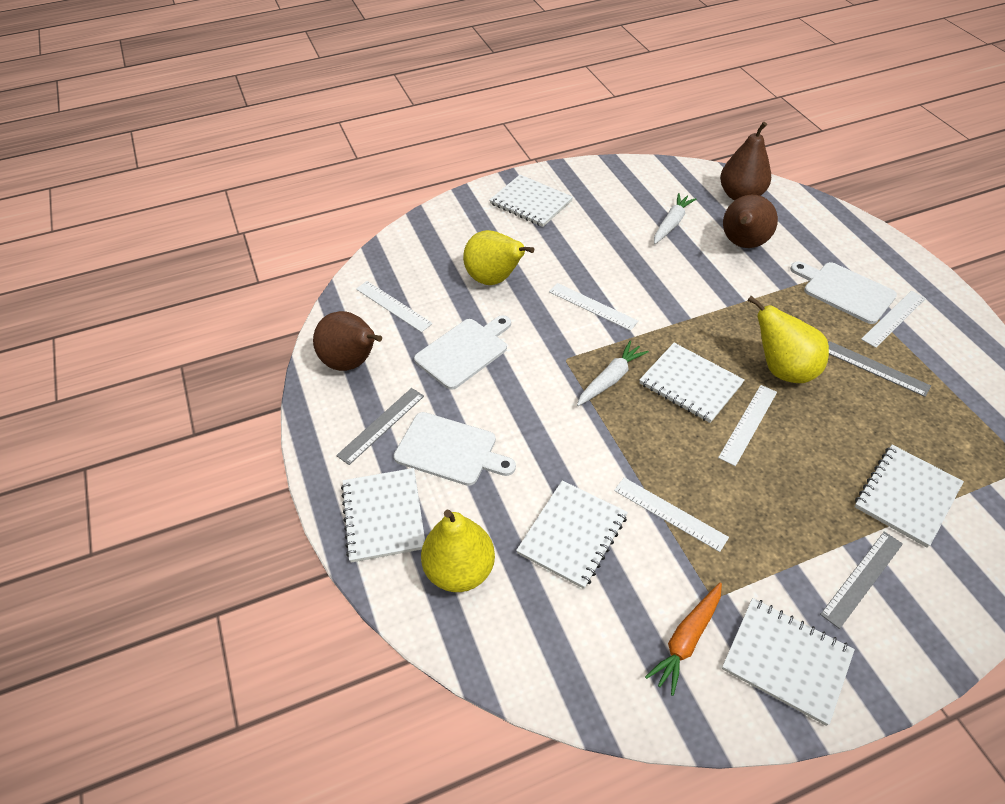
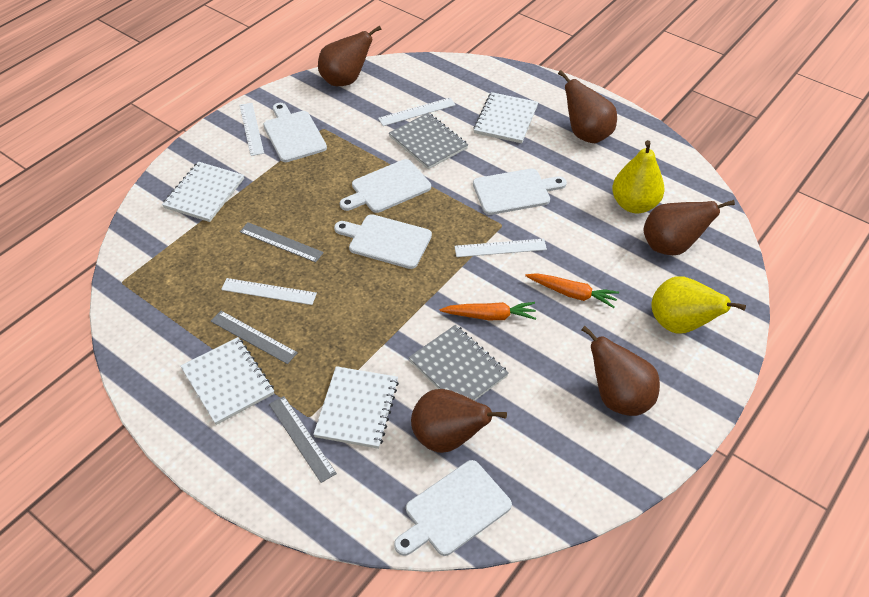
brown pear: 3 -> 5
grey notebook: 0 -> 2
orange carrot: 1 -> 2
white carrot: 2 -> 0
white cutting board: 3 -> 5
white notebook: 6 -> 4
white ruler: 5 -> 4
yellow pear: 3 -> 2

